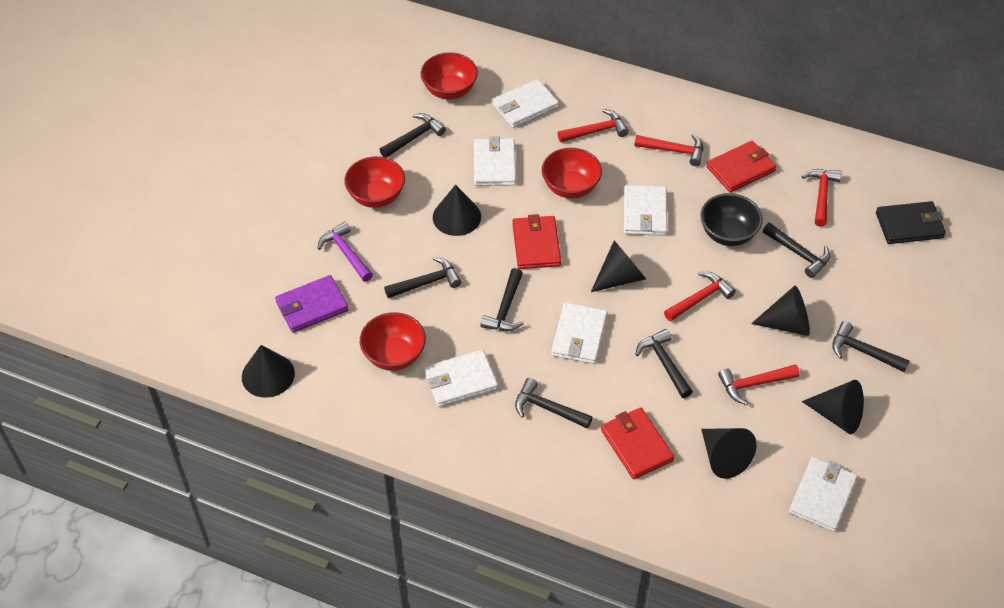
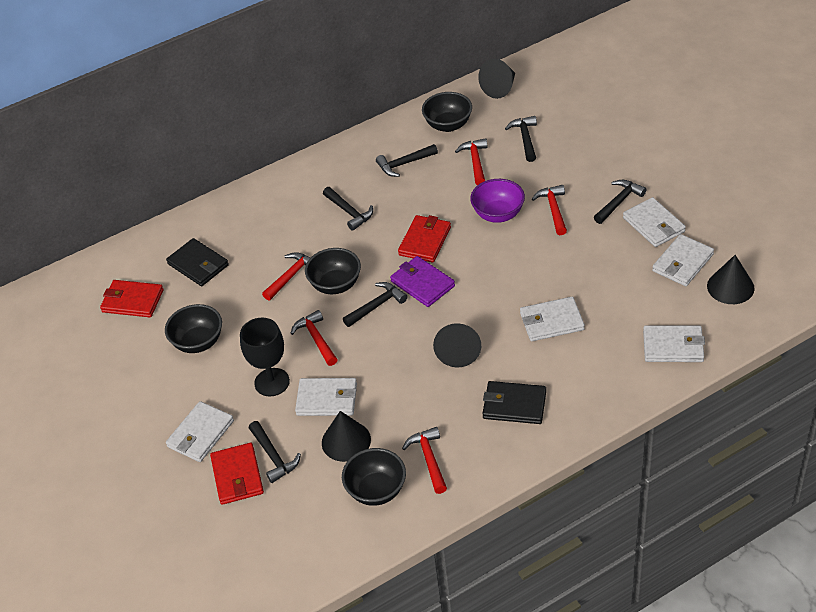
black bowl: 1 -> 4
black cone: 6 -> 4
black goblet: 0 -> 1
black hammer: 7 -> 6
black wallet: 1 -> 2
purple bowl: 0 -> 1
purple hammer: 1 -> 0
red bowl: 4 -> 0

